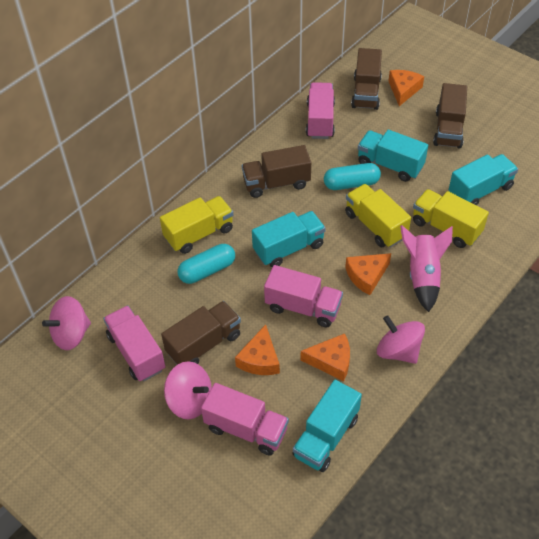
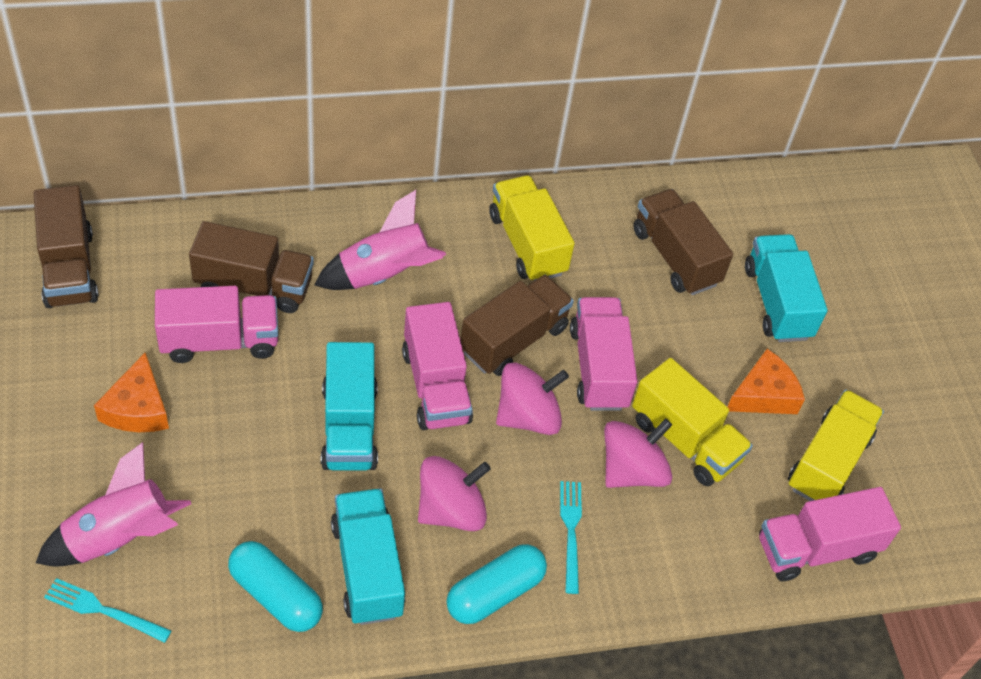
orange cheese: 4 -> 2
pink rocket: 1 -> 2
turquoise fork: 0 -> 2
turquoise truck: 4 -> 3

